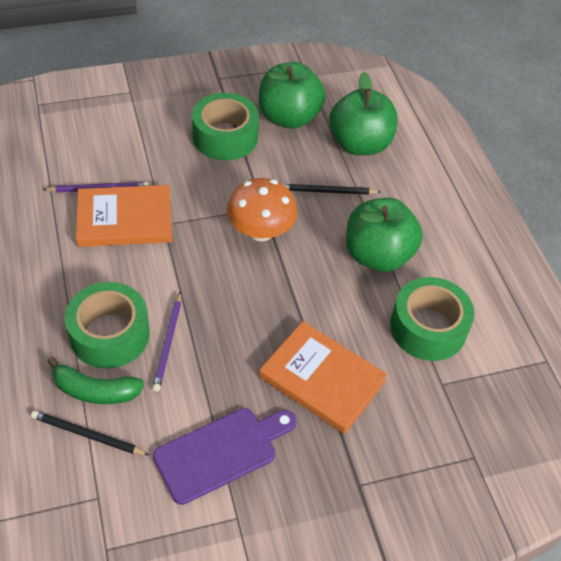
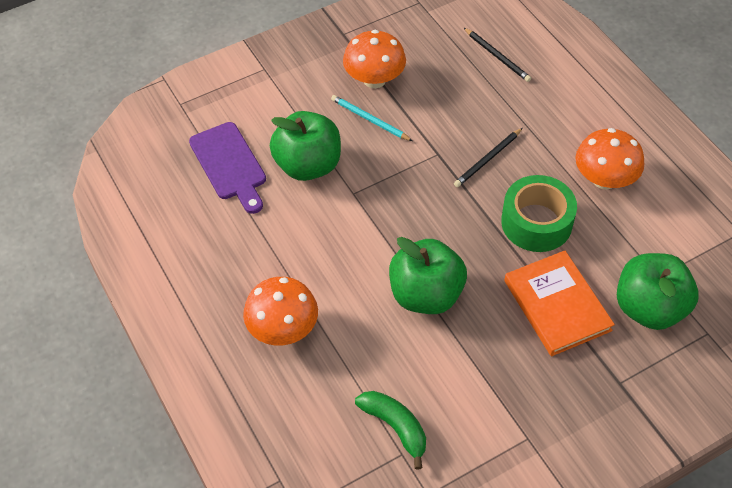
green tape: 3 -> 1
orange book: 2 -> 1
orange mushroom: 1 -> 3
purple pencil: 2 -> 0
turquoise pencil: 0 -> 1

